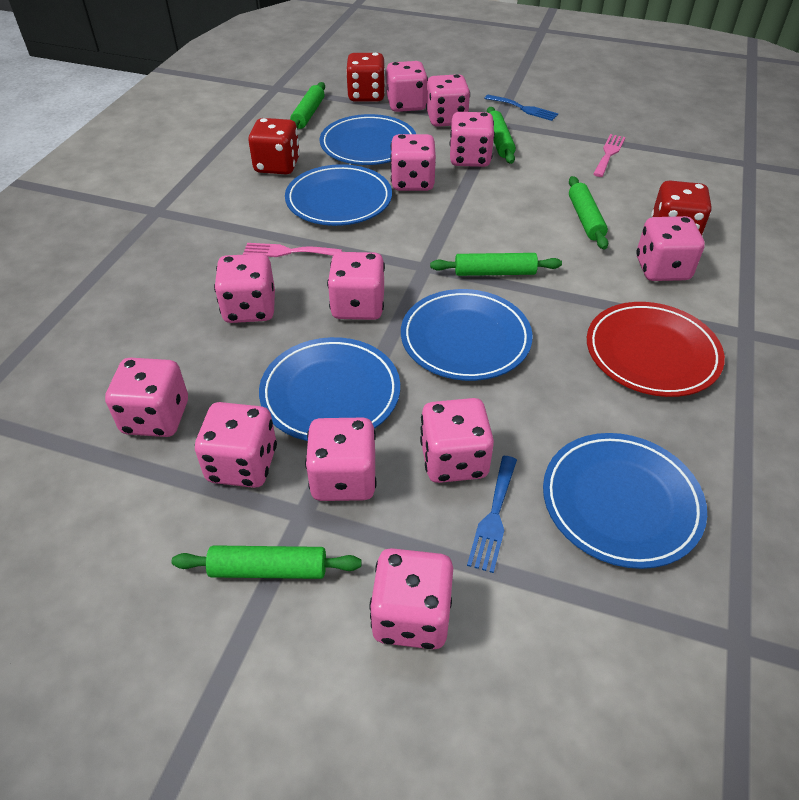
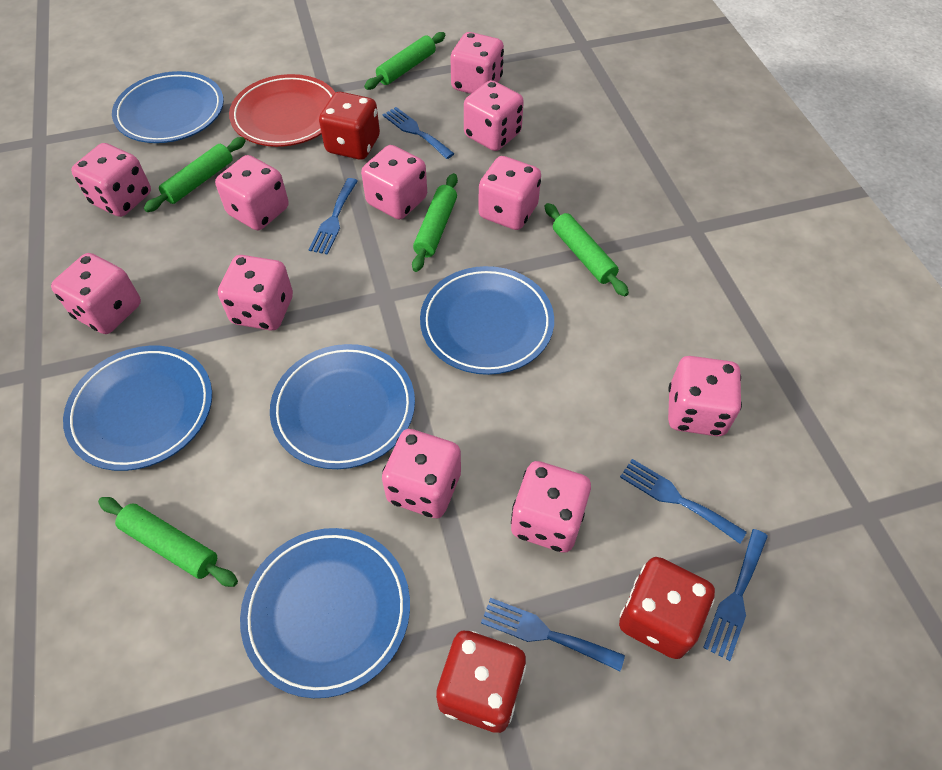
blue fork: 2 -> 5
pink dice: 12 -> 11
pink fork: 2 -> 0

